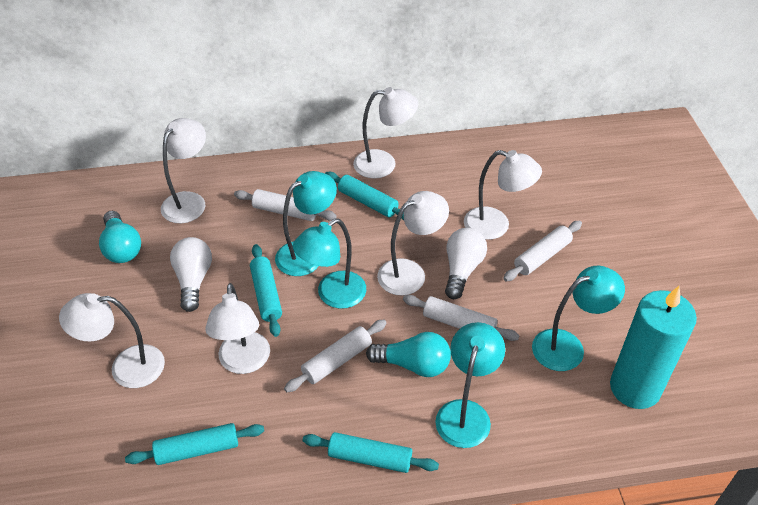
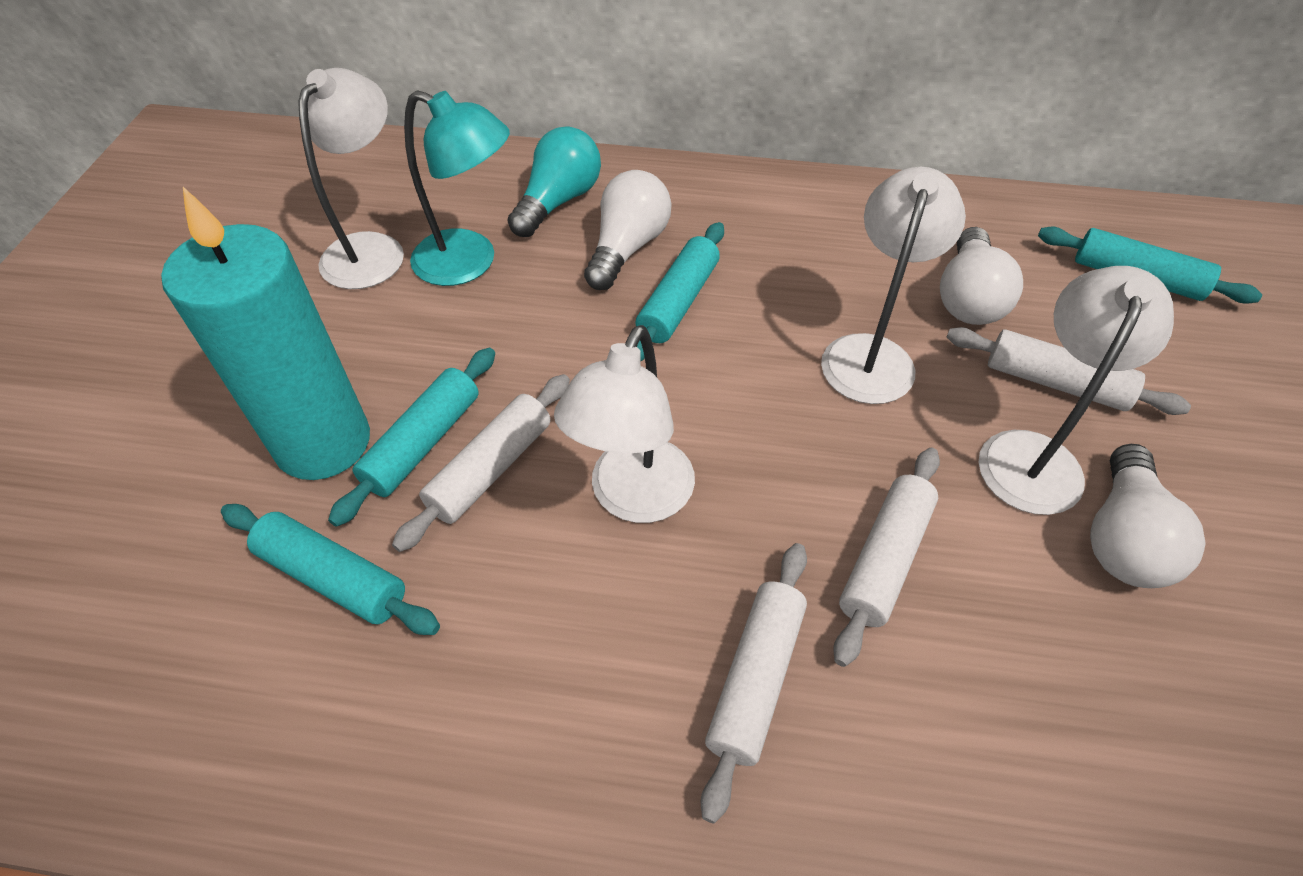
turquoise lamp: 4 -> 1
turquoise light bulb: 2 -> 1
white lamp: 6 -> 4
white light bulb: 2 -> 3

